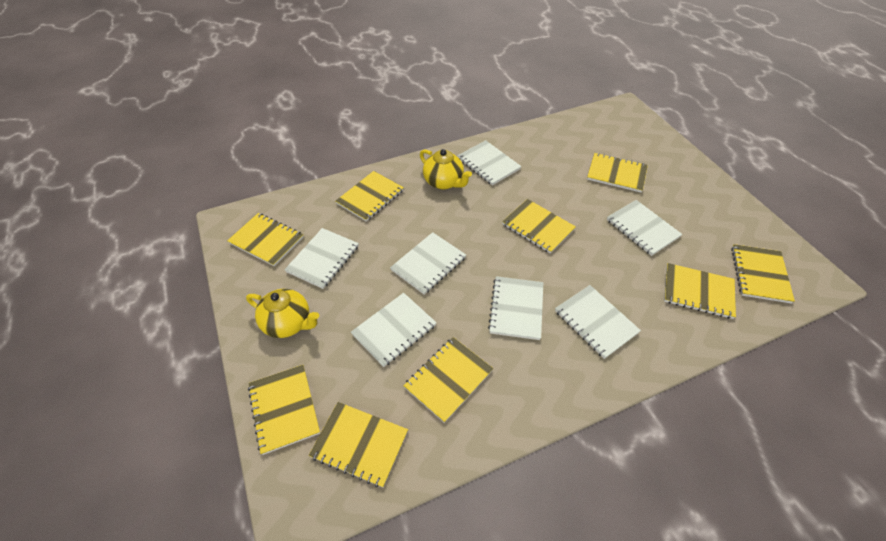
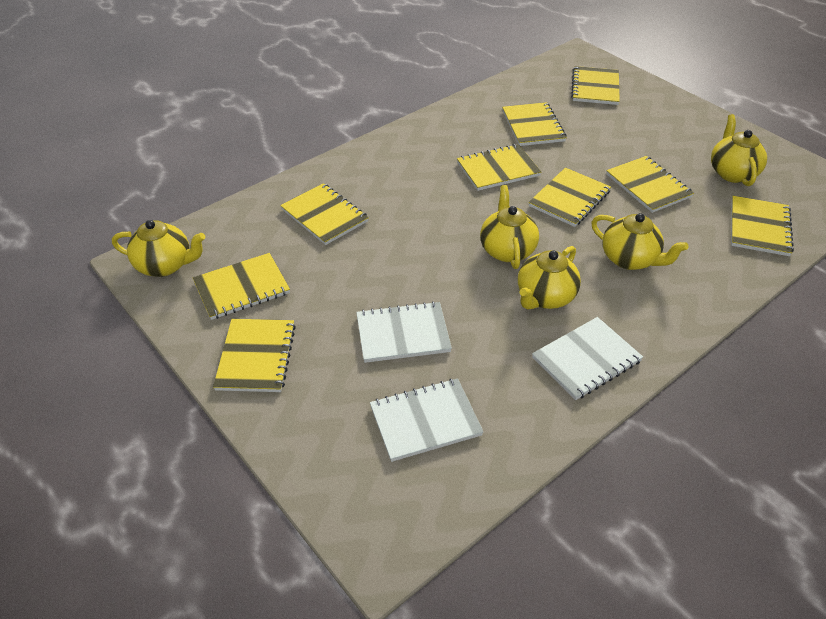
white notebook: 7 -> 3
yellow teapot: 2 -> 5

